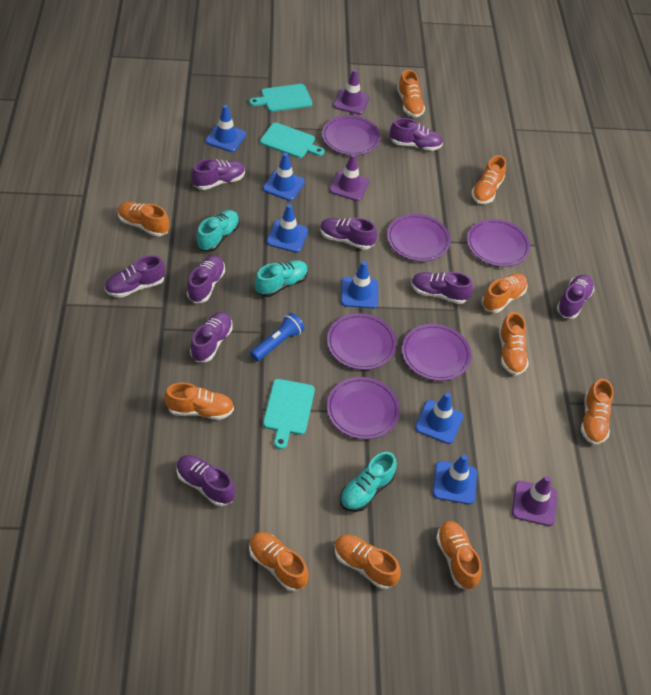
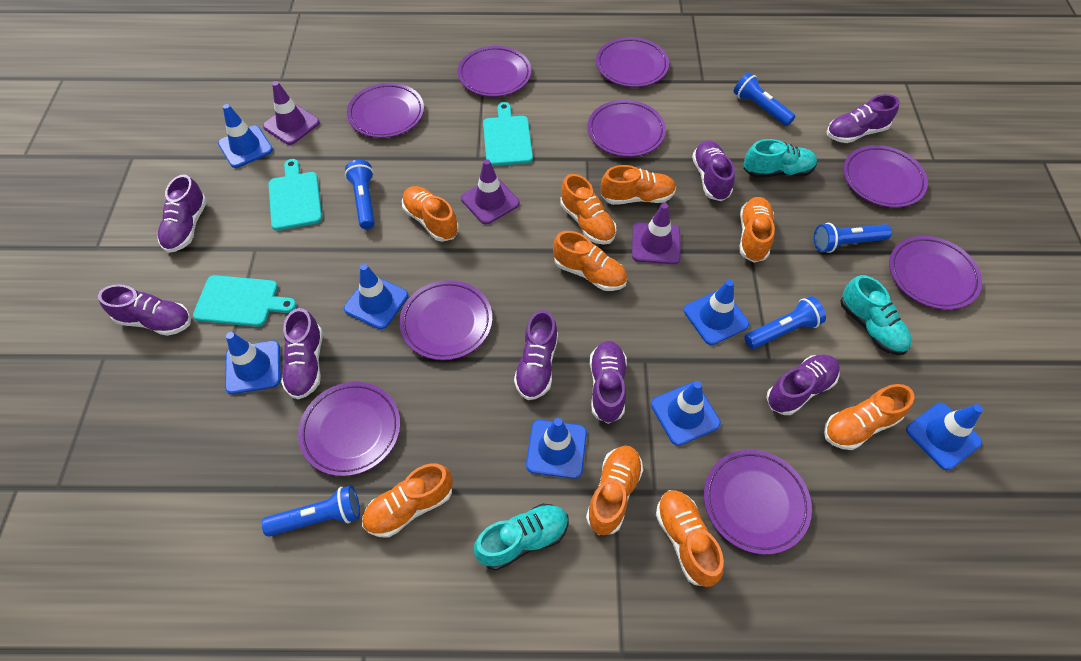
blue flashlight: 1 -> 5
blue traffic cone: 6 -> 7
orange shoe: 10 -> 9
purple plate: 6 -> 9
purple shoe: 9 -> 8

